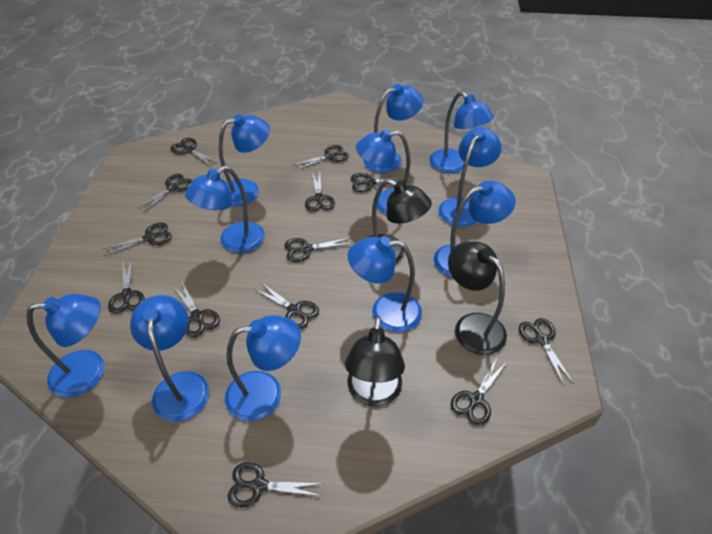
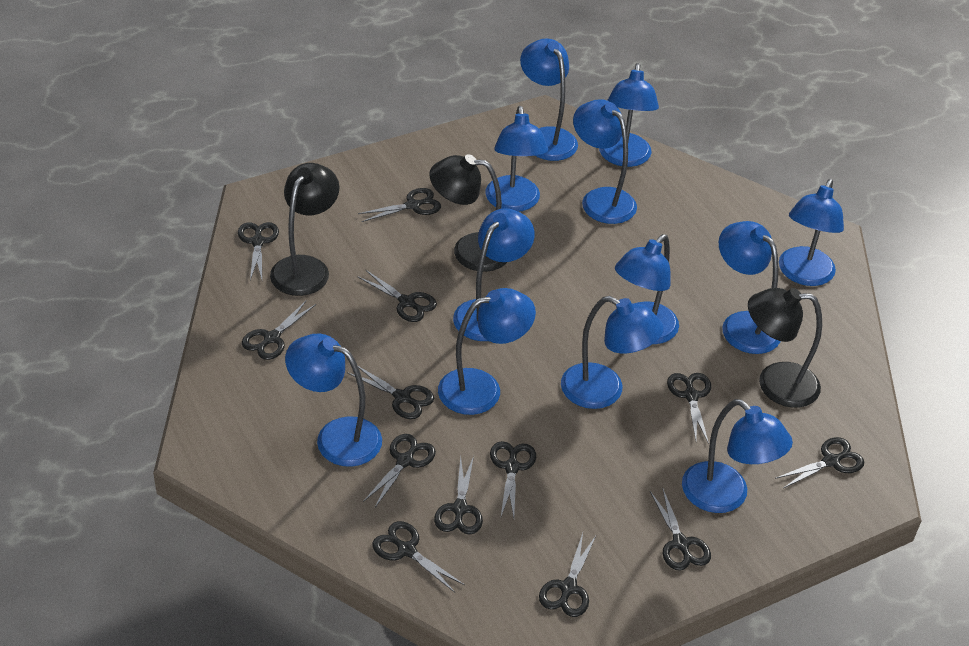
blue lamp: 11 -> 12

